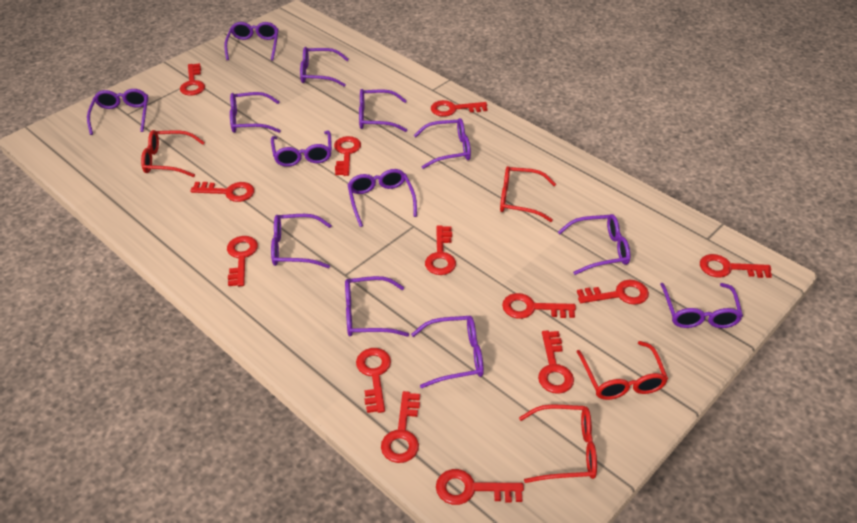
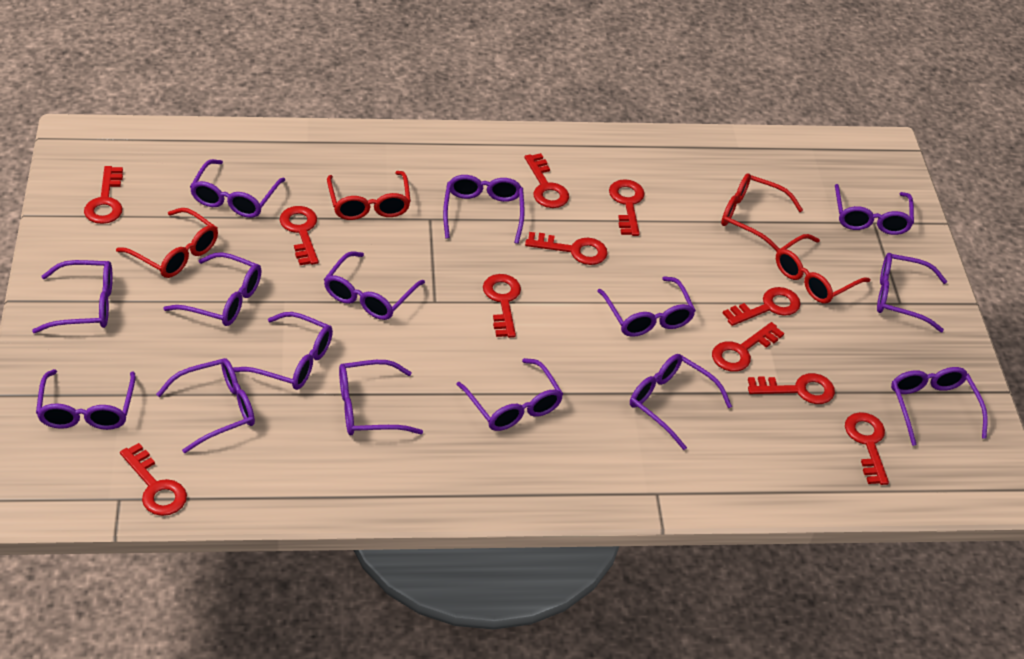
purple glasses: 13 -> 15
red key: 13 -> 11

